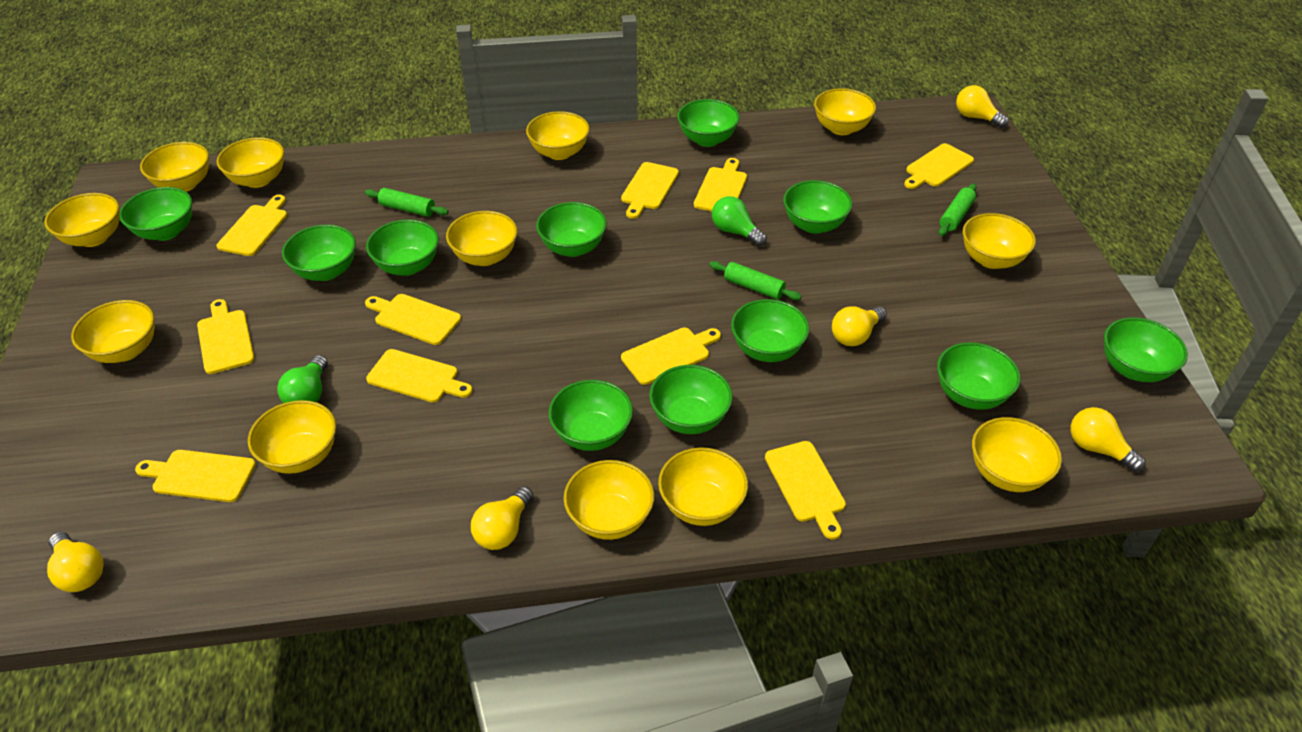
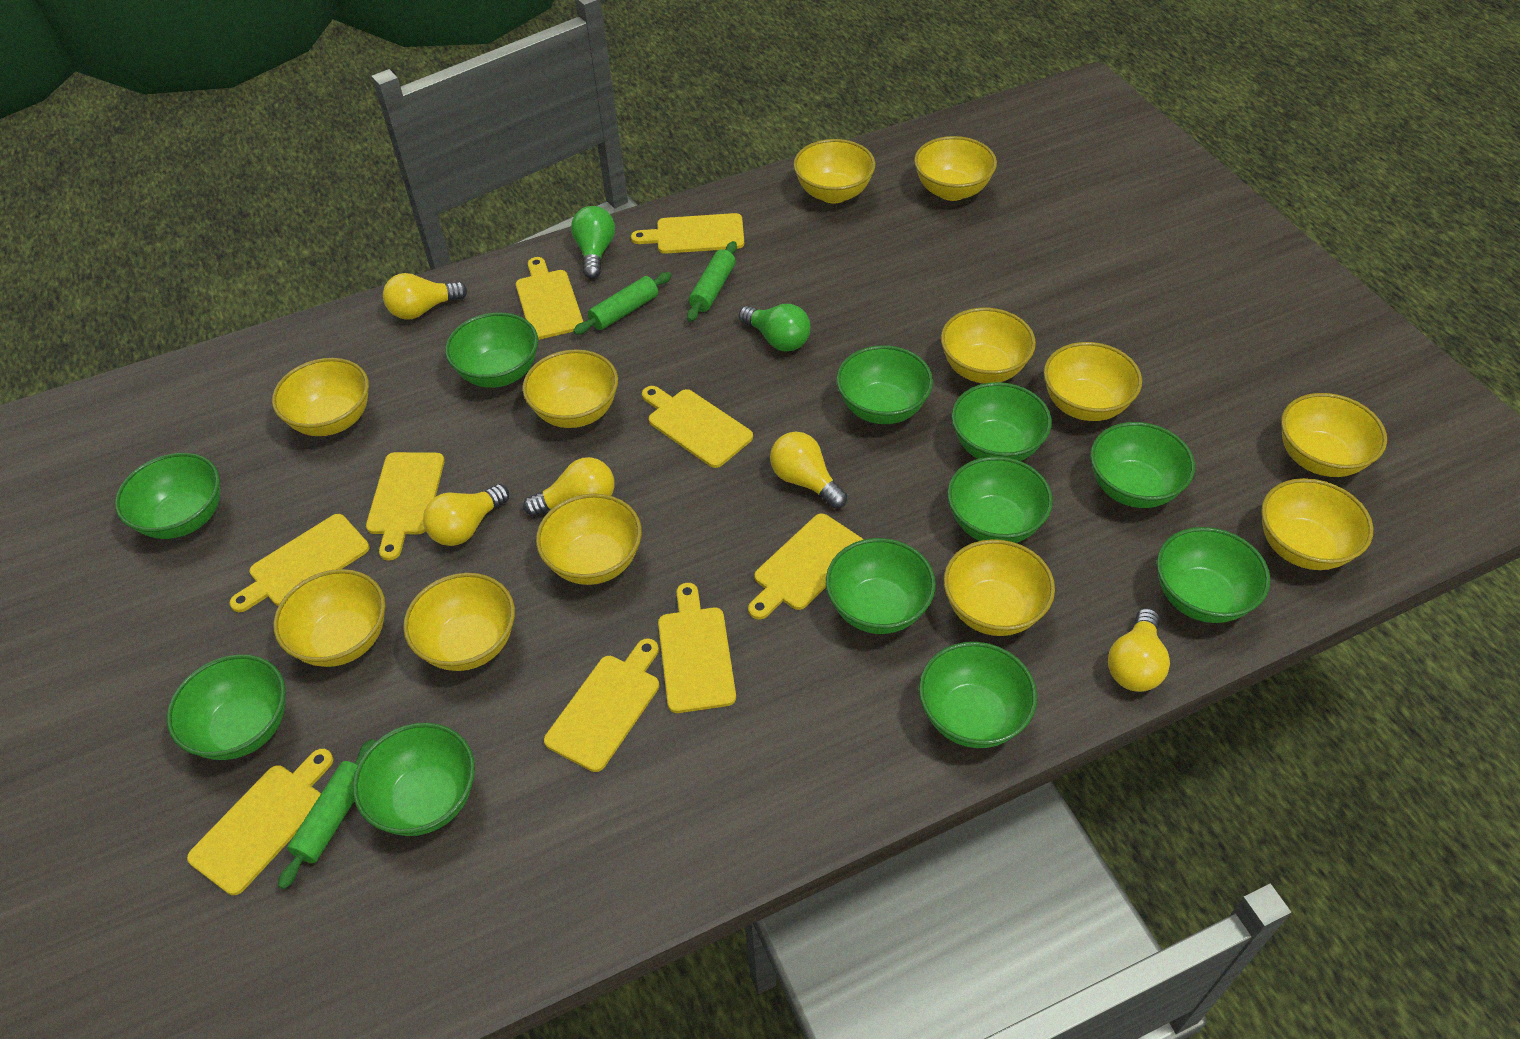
yellow cutting board: 10 -> 9

